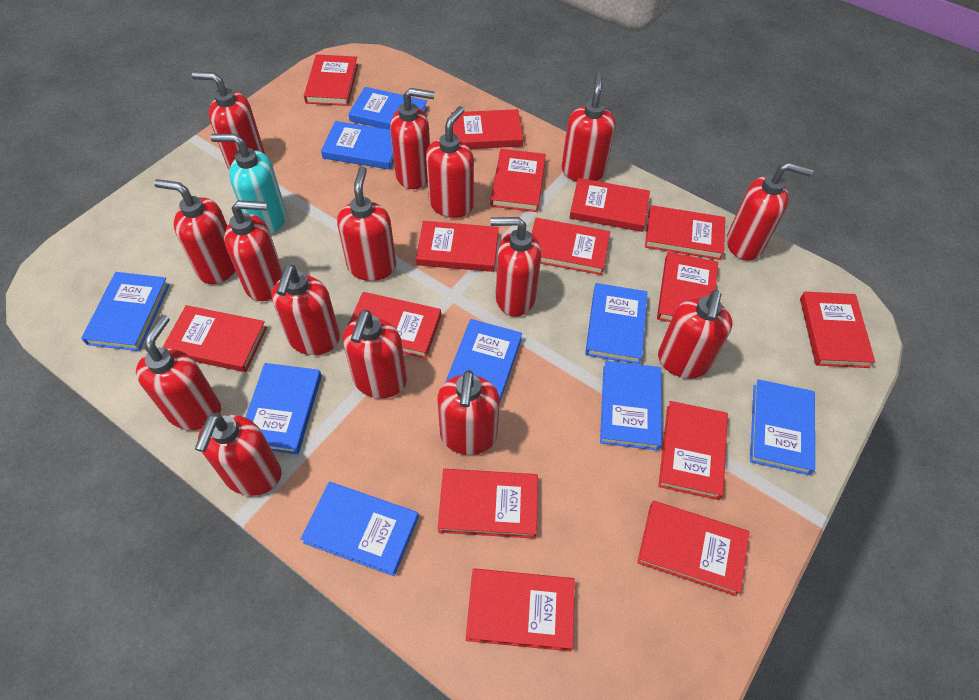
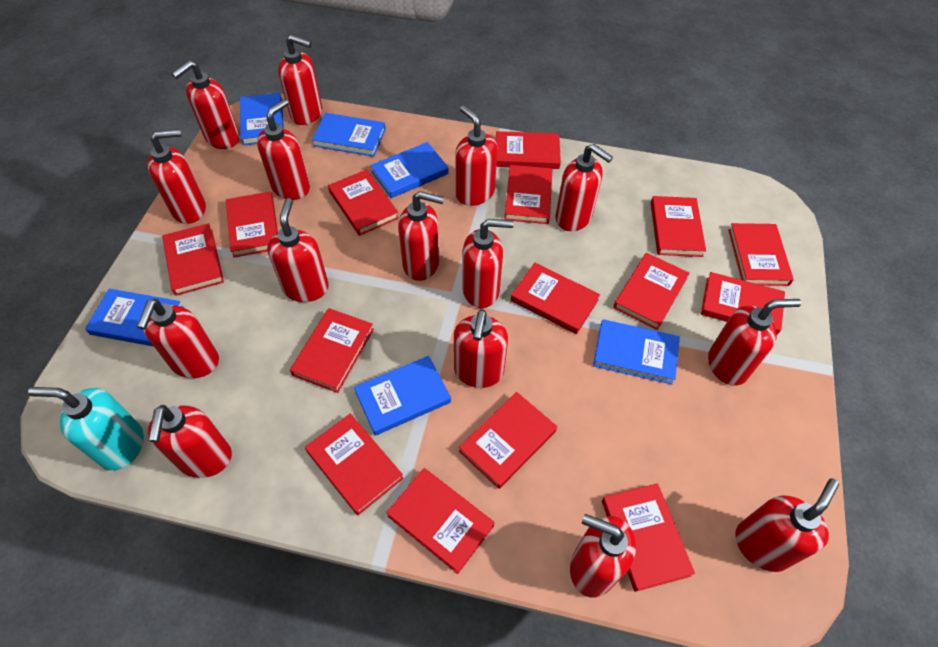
blue book: 9 -> 6

